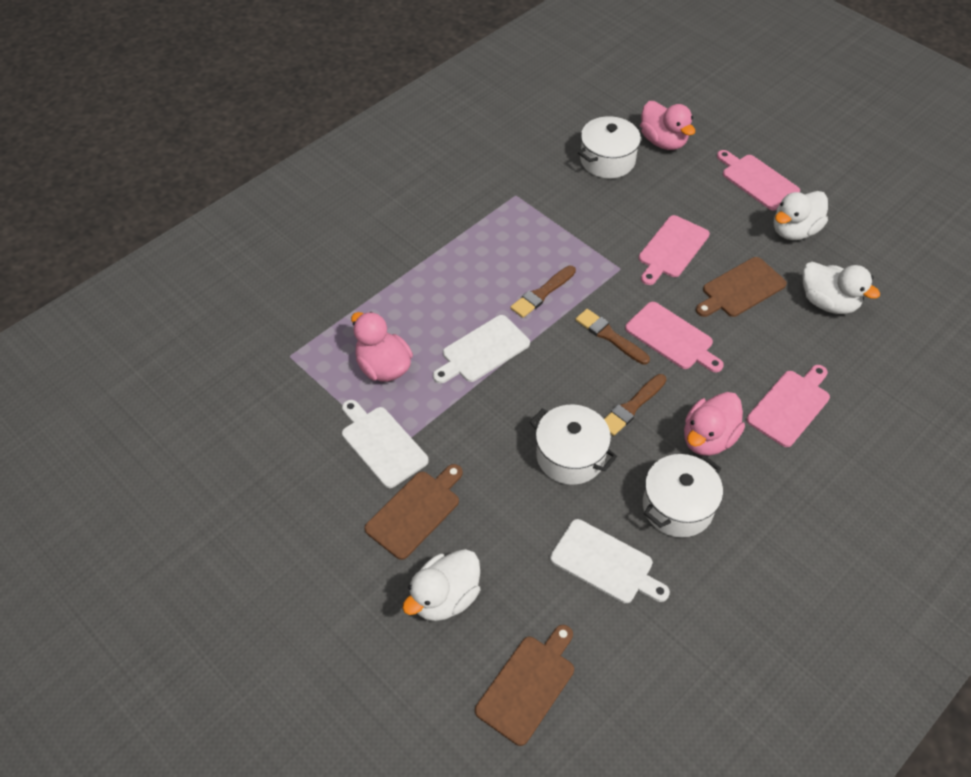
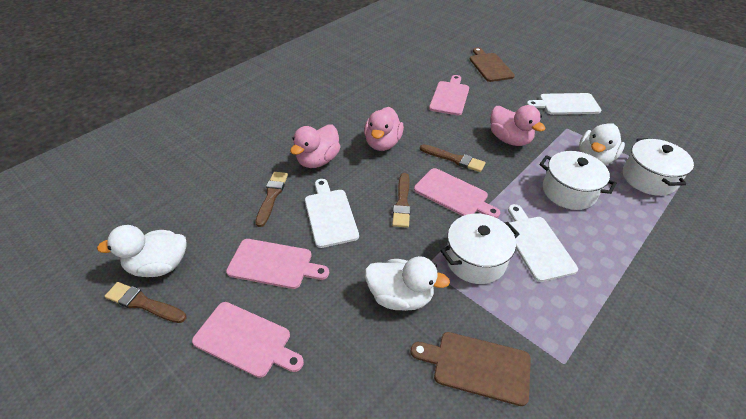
brown brush: 3 -> 4
brown cutting board: 3 -> 2

